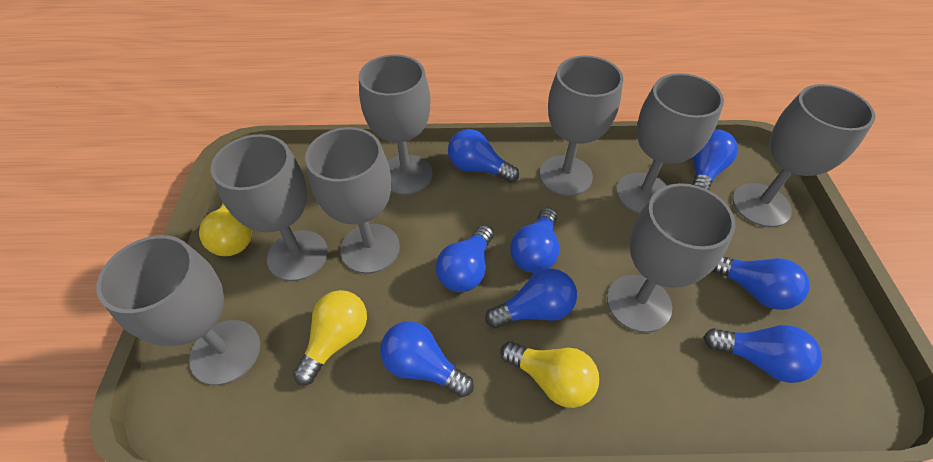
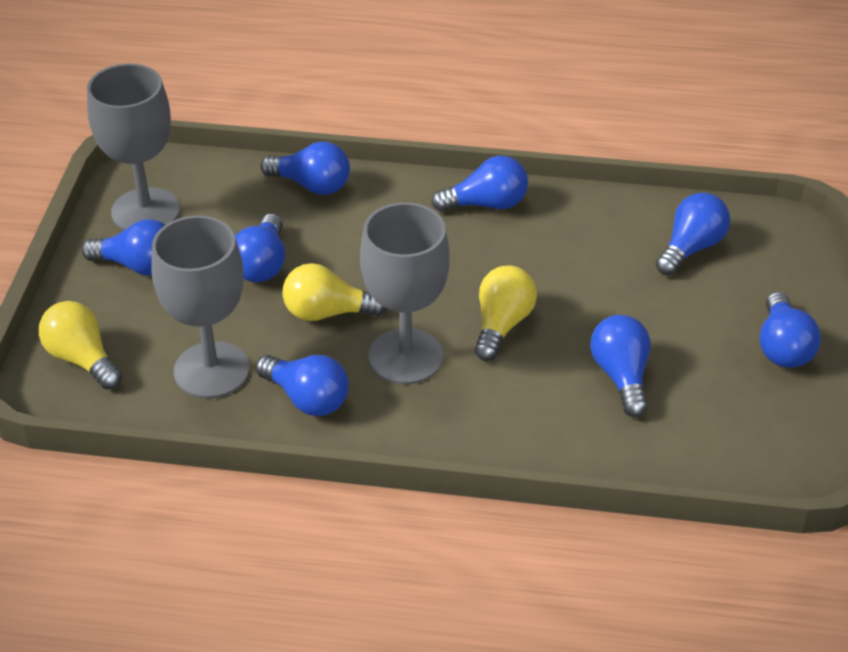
grey goblet: 8 -> 3

